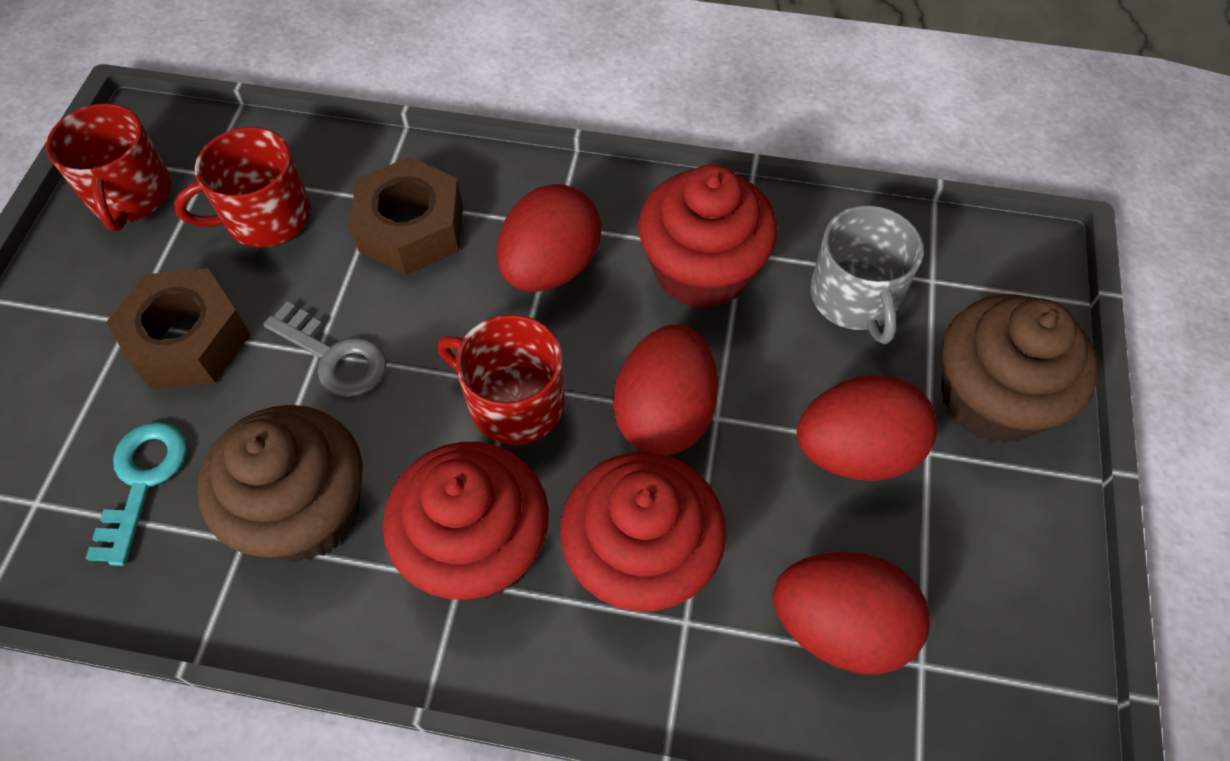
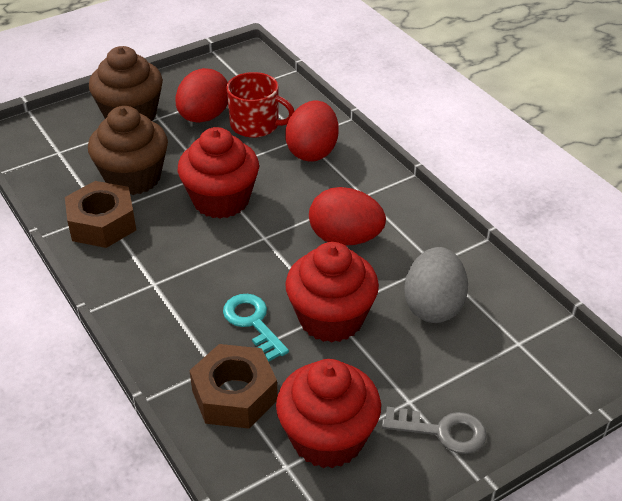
grey egg: 0 -> 1
grey mug: 1 -> 0
red egg: 4 -> 3
red mug: 3 -> 1

